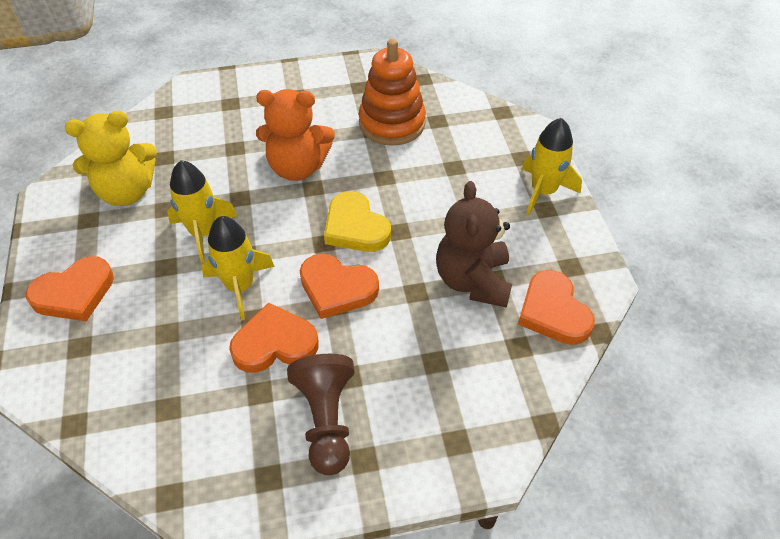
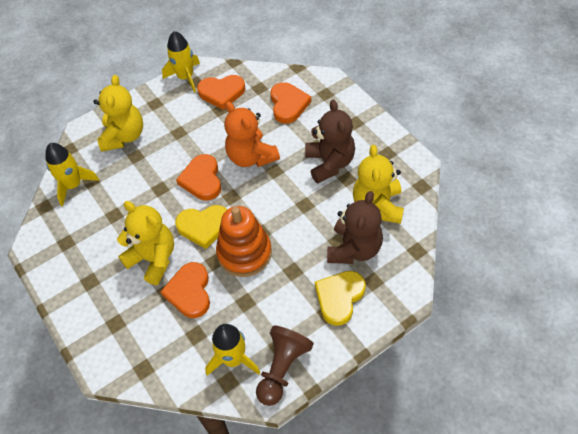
brown teddy bear: 1 -> 2
yellow heart: 1 -> 2
yellow teddy bear: 1 -> 3

